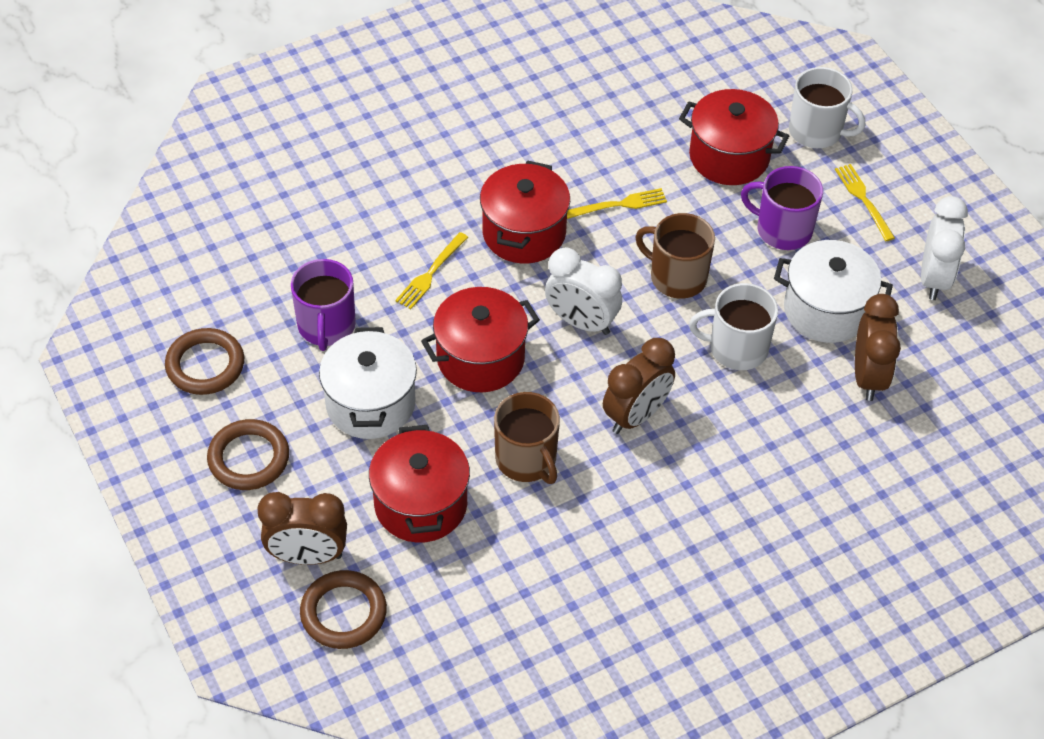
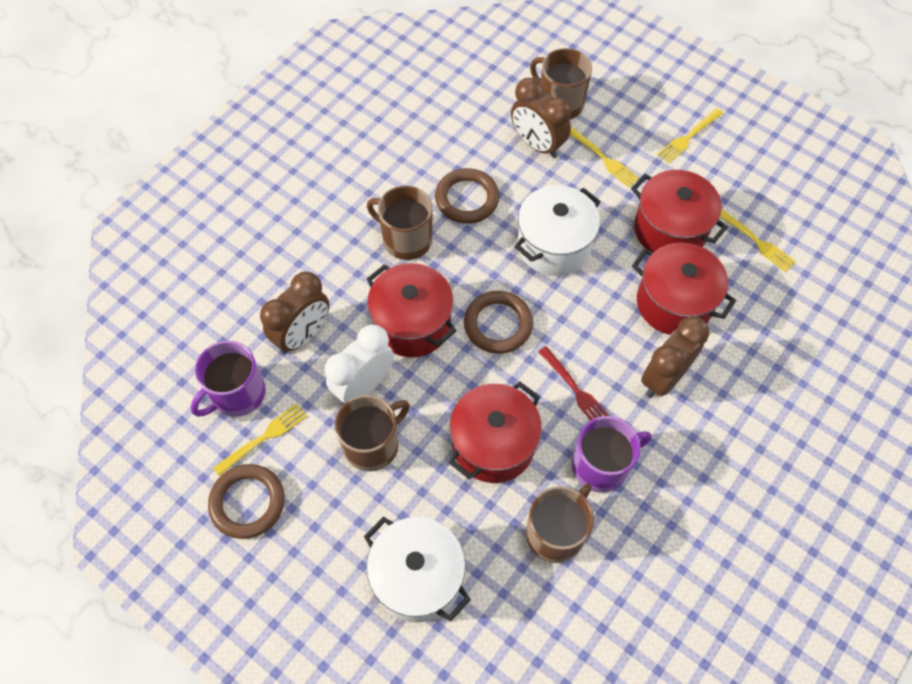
brown mug: 2 -> 4
red fork: 0 -> 1
white clock: 2 -> 1
white mug: 2 -> 0
yellow fork: 3 -> 4

